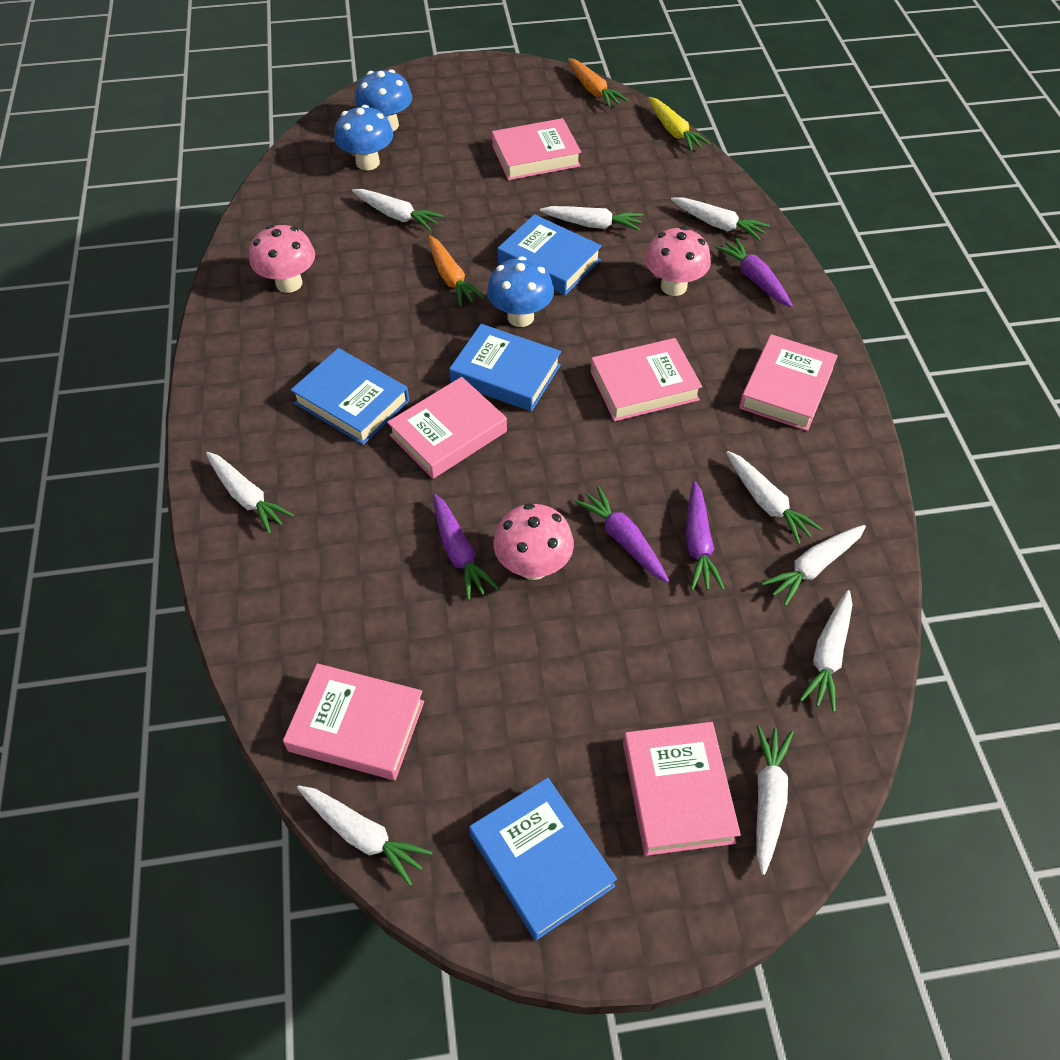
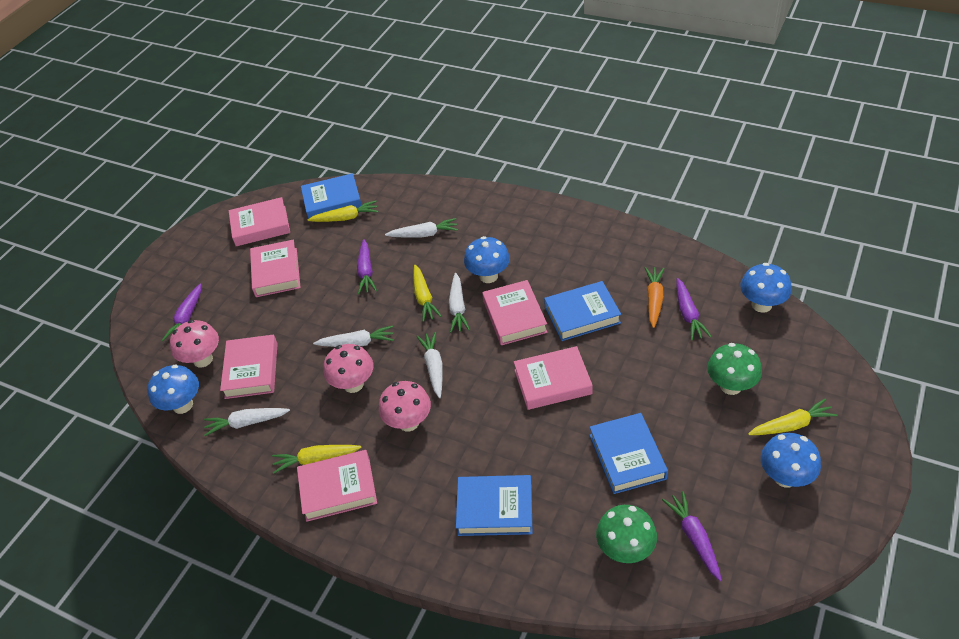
blue mushroom: 3 -> 4
green mushroom: 0 -> 2
orange carrot: 2 -> 1
white carrot: 9 -> 5
yellow carrot: 1 -> 4

